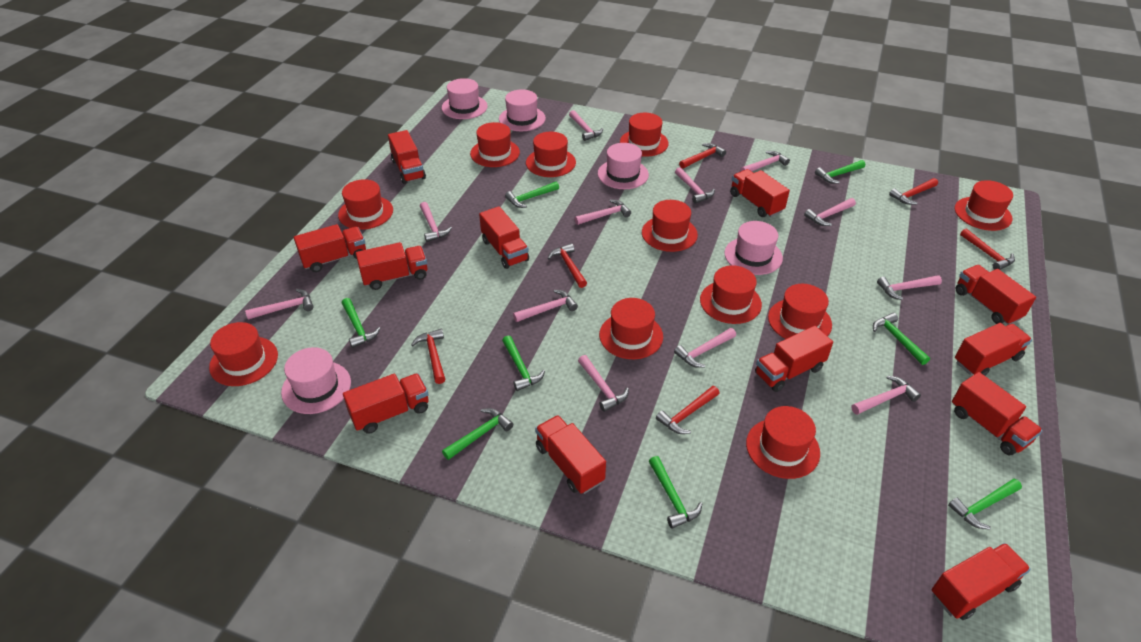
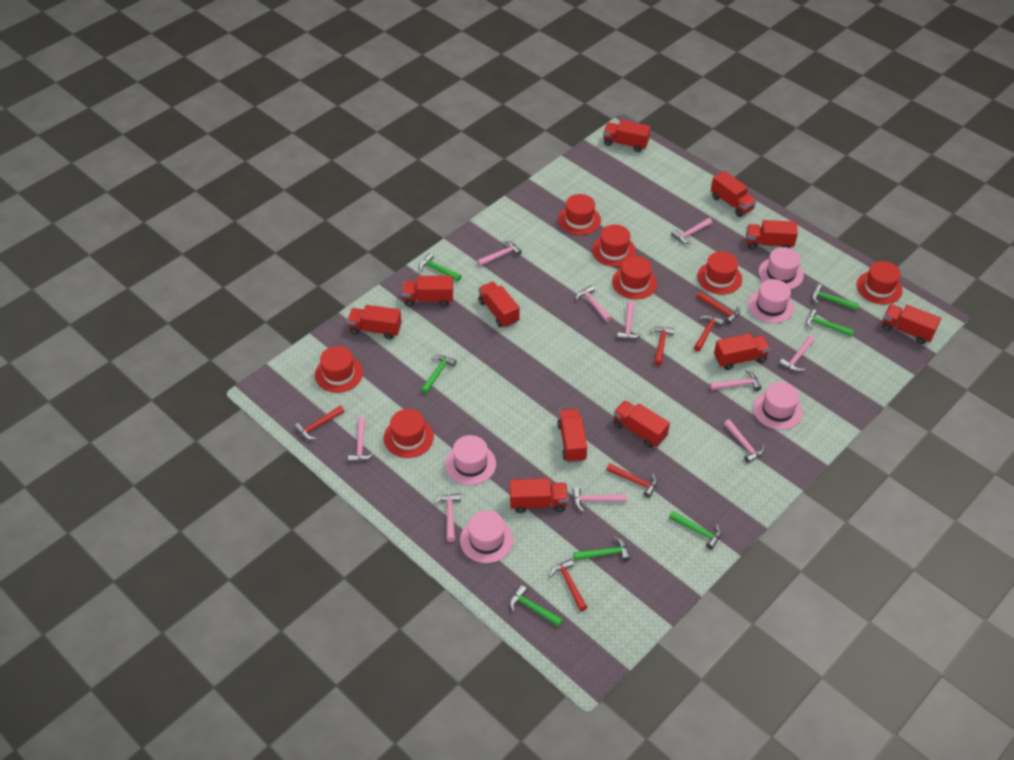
green hammer: 8 -> 7
pink hammer: 12 -> 10
red hat: 11 -> 7
red truck: 12 -> 11

